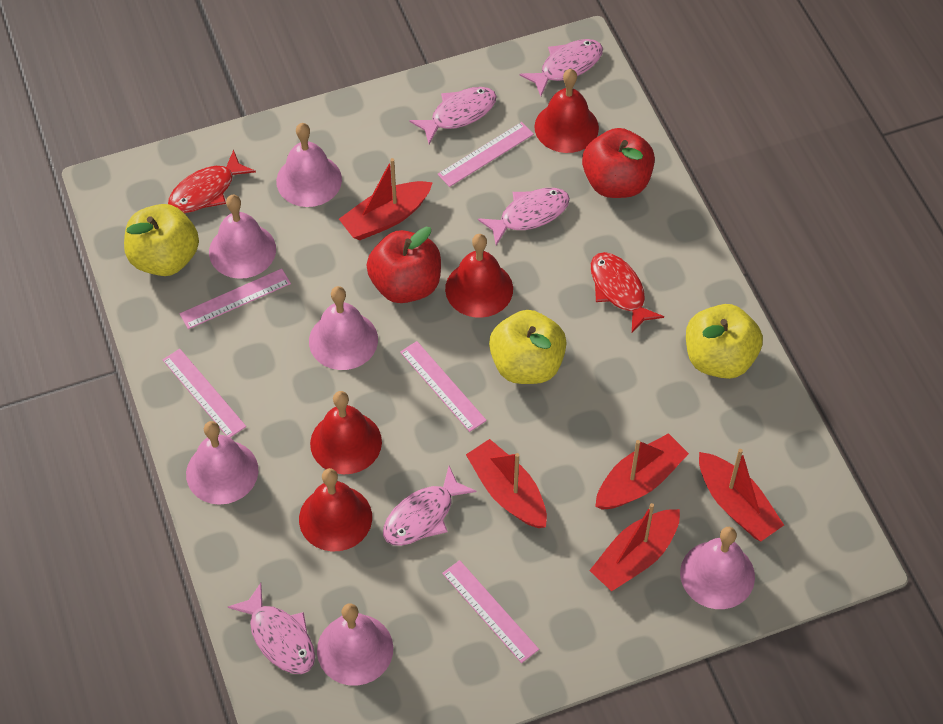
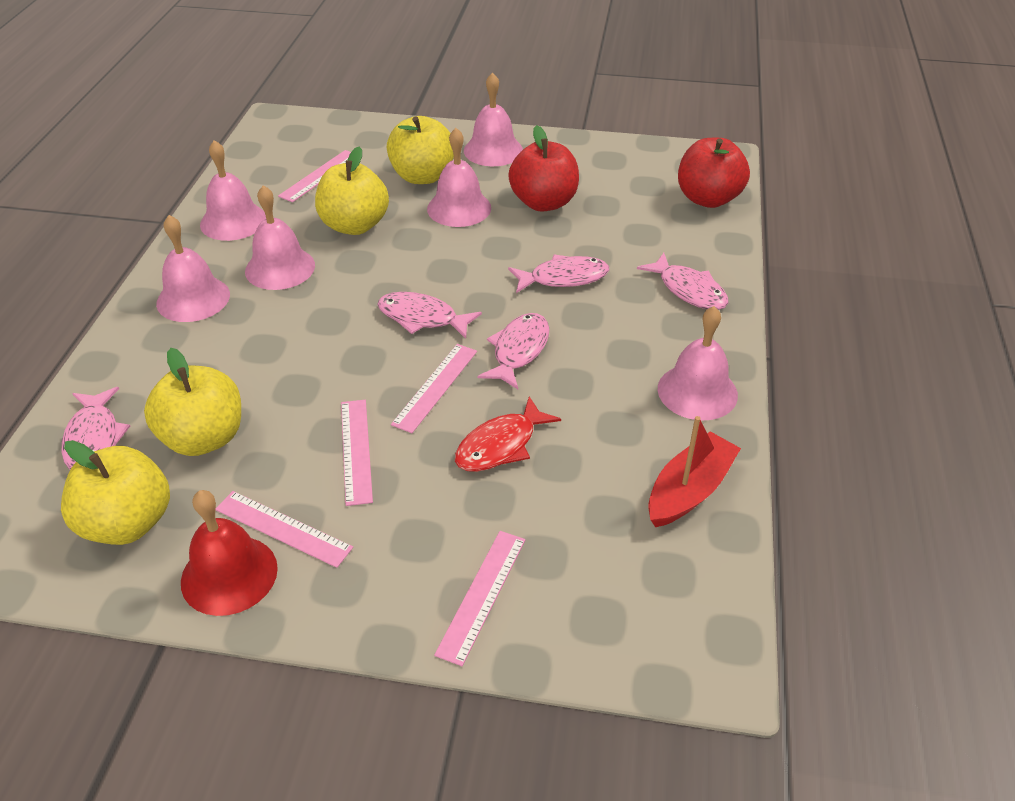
red bell: 4 -> 1
red boat: 5 -> 1
red fish: 2 -> 1
yellow apple: 3 -> 4

